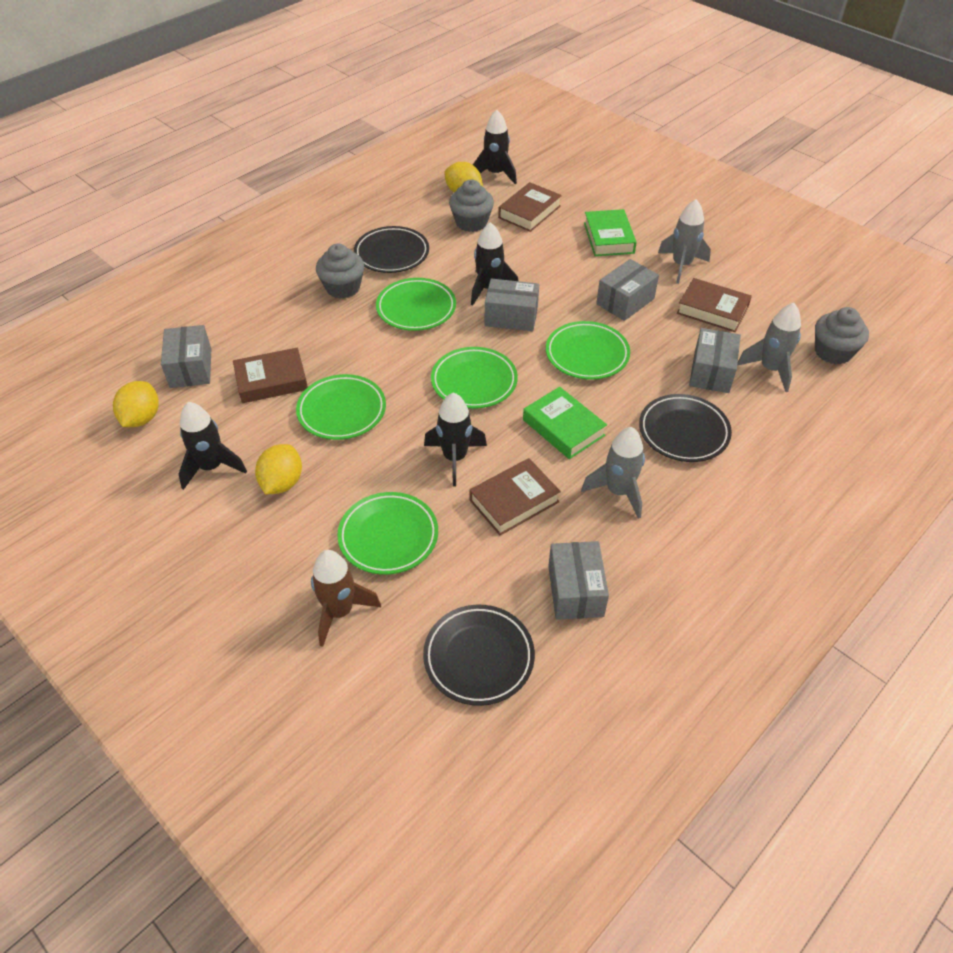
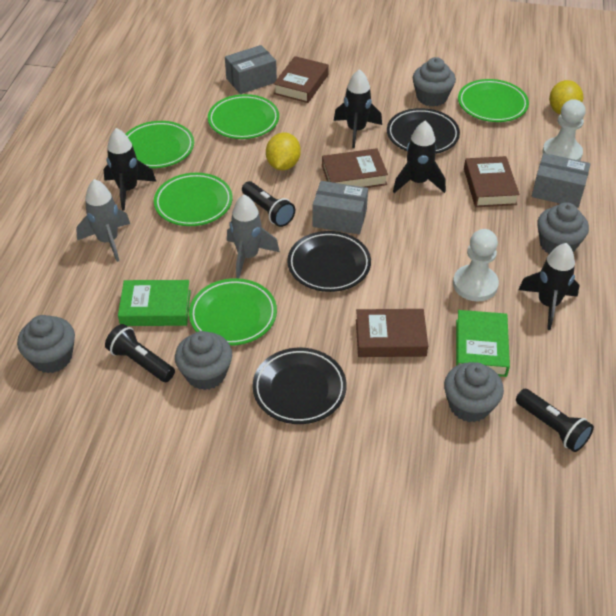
black flashlight: 0 -> 3
brown rocket: 1 -> 0
grey box: 5 -> 3
grey cupcake: 3 -> 5
grey rocket: 3 -> 2
white pawn: 0 -> 2
yellow lemon: 3 -> 2

